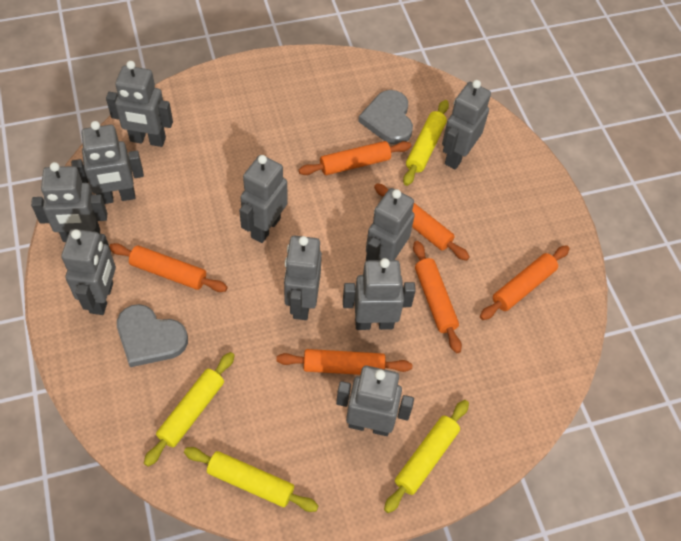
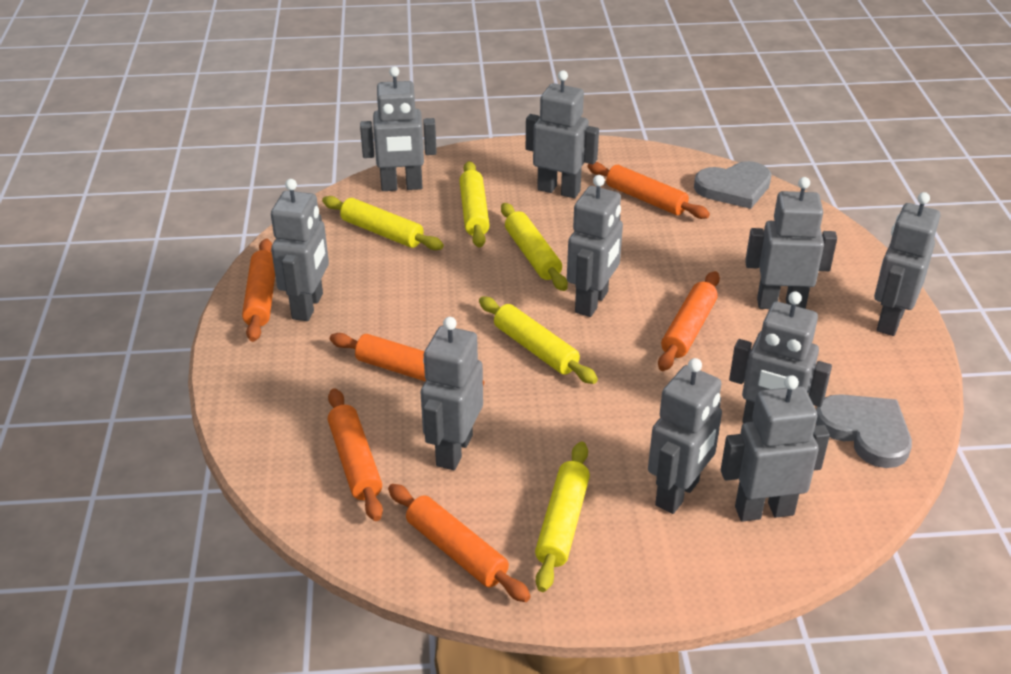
yellow rolling pin: 4 -> 5

